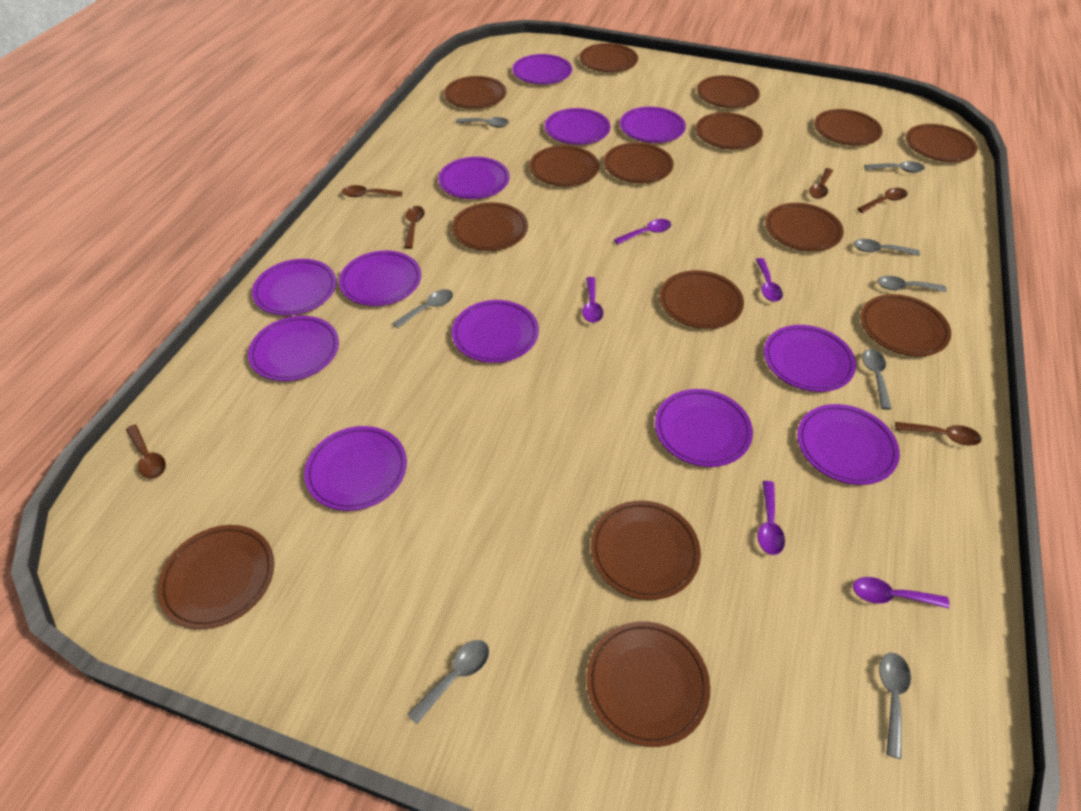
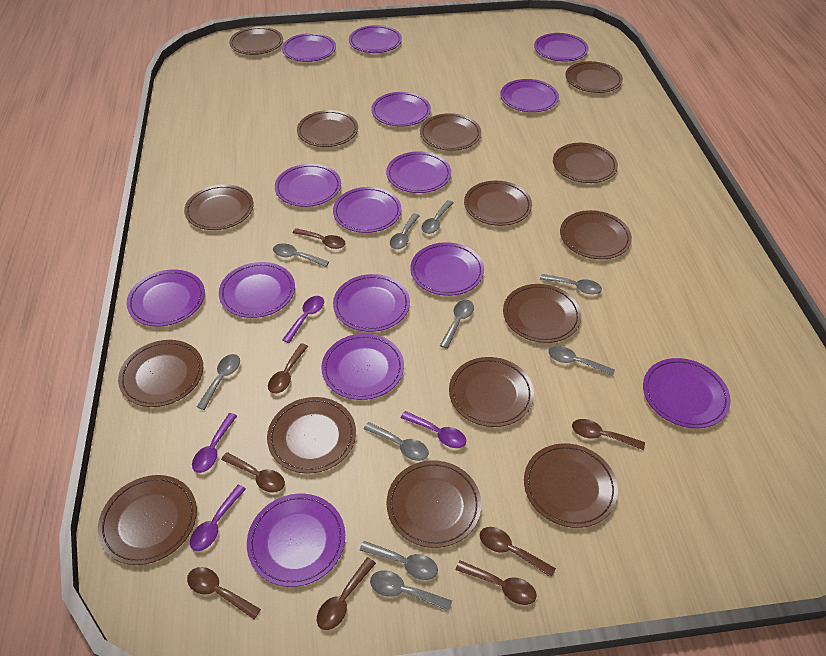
brown spoon: 6 -> 8
grey spoon: 8 -> 10
purple plate: 12 -> 15
purple spoon: 5 -> 4

